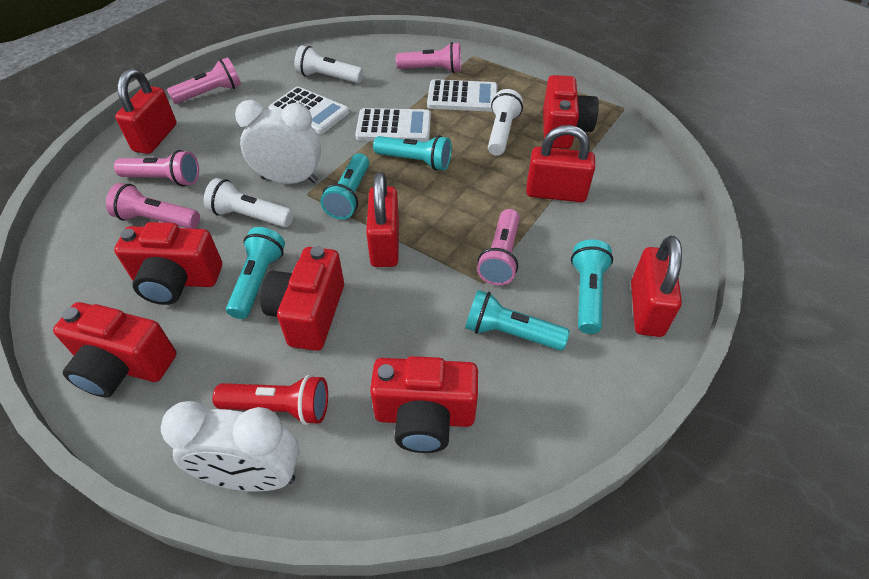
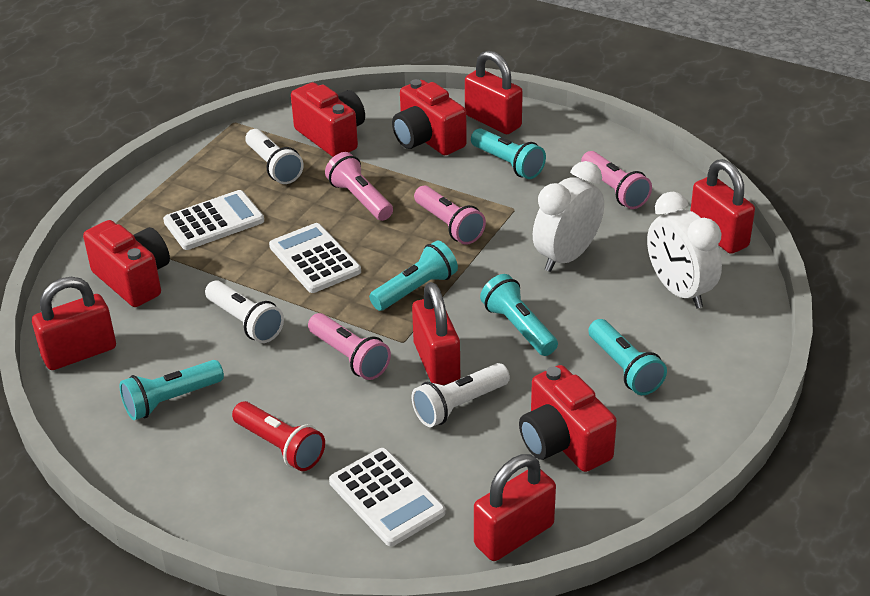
pink flashlight: 5 -> 4
red camera: 5 -> 4
red padlock: 4 -> 5

